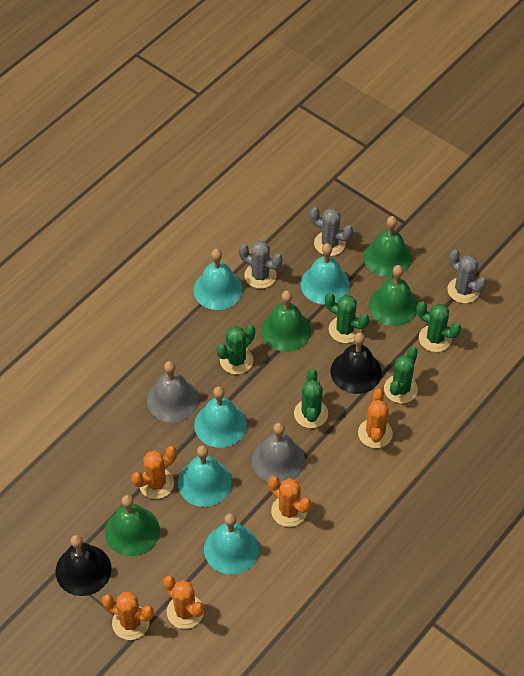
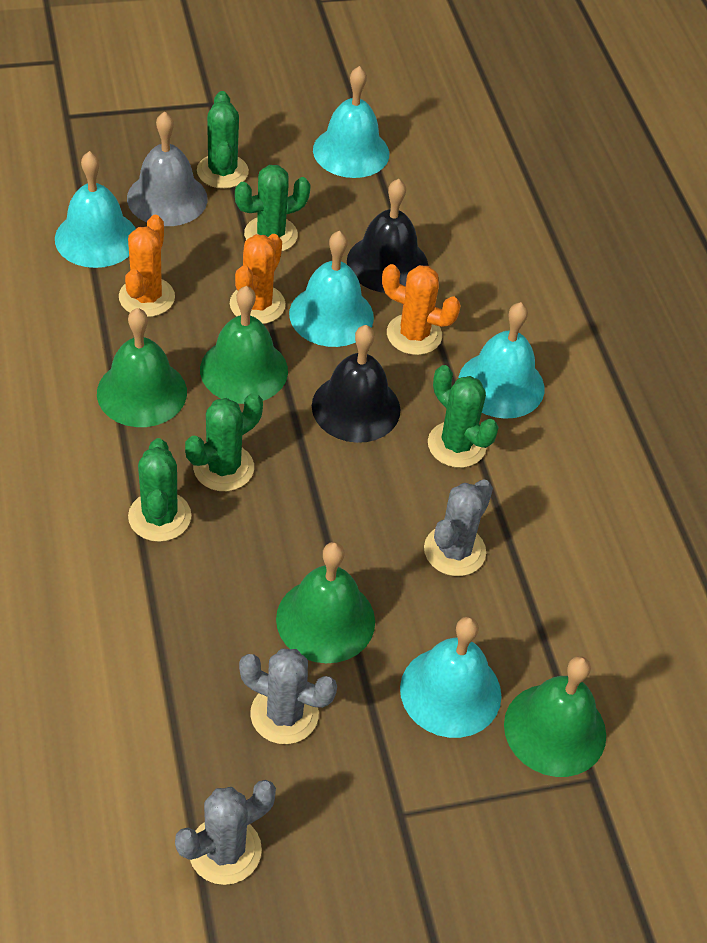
grey bell: 2 -> 1
orange cactus: 5 -> 3

